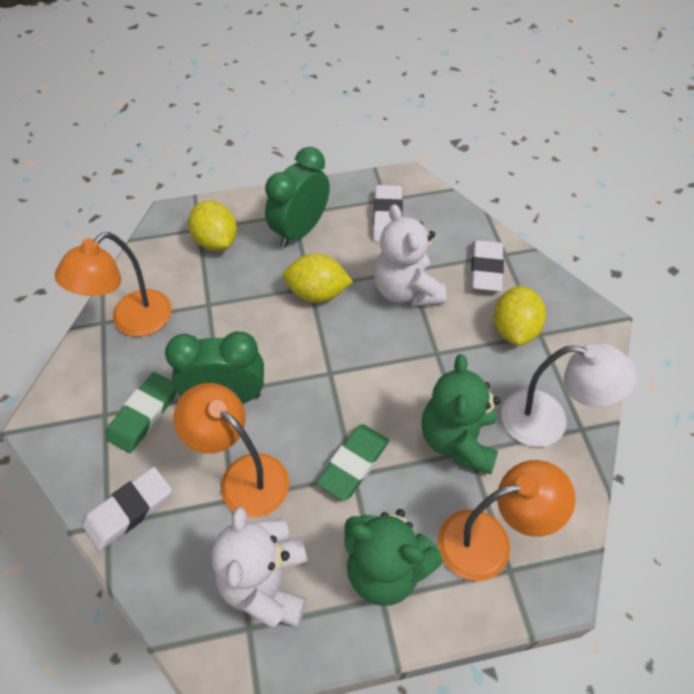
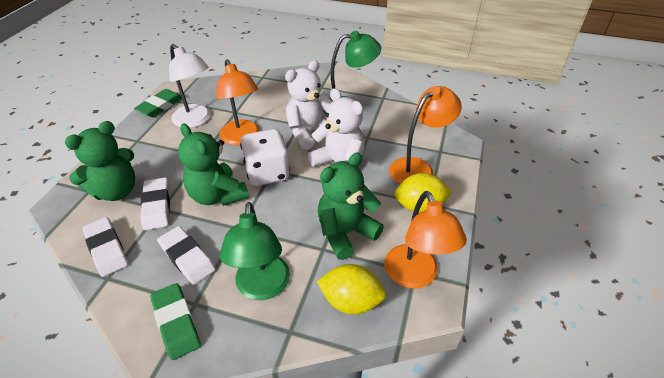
green clock: 2 -> 0
green lamp: 0 -> 2
green teddy bear: 2 -> 3
white dice: 0 -> 1
yellow lemon: 3 -> 2

